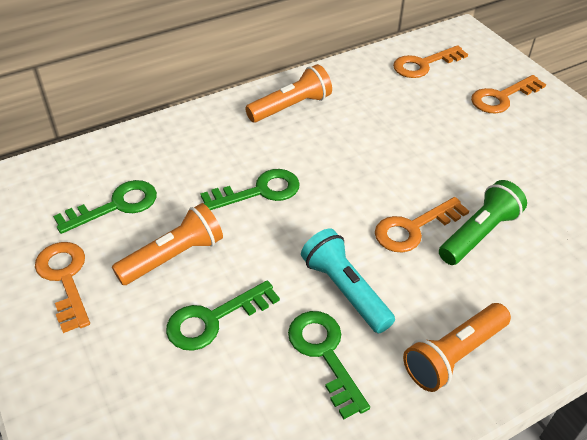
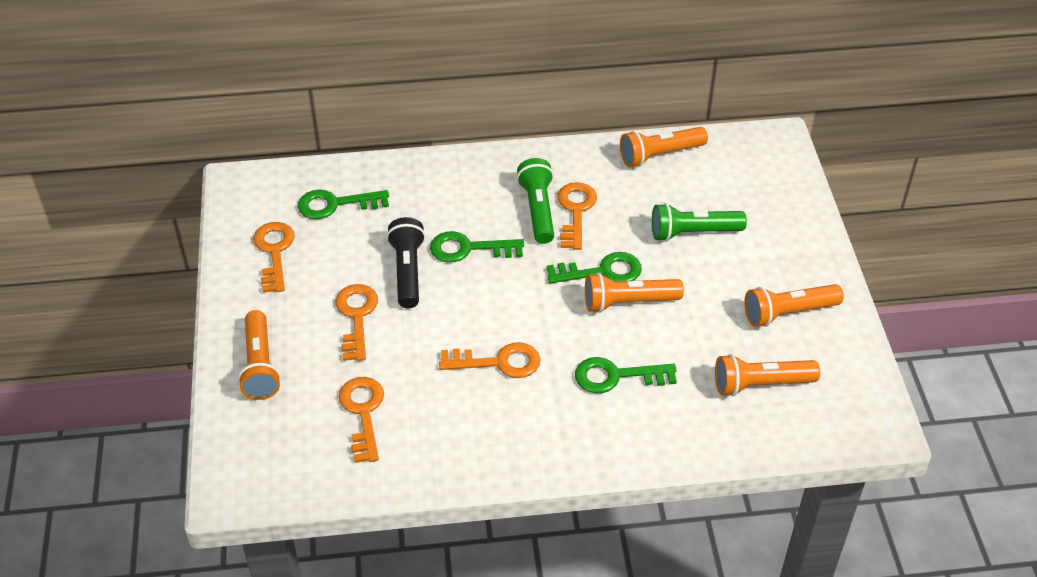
black flashlight: 0 -> 1
green flashlight: 1 -> 2
orange flashlight: 3 -> 5
orange key: 4 -> 5
turquoise flashlight: 1 -> 0

